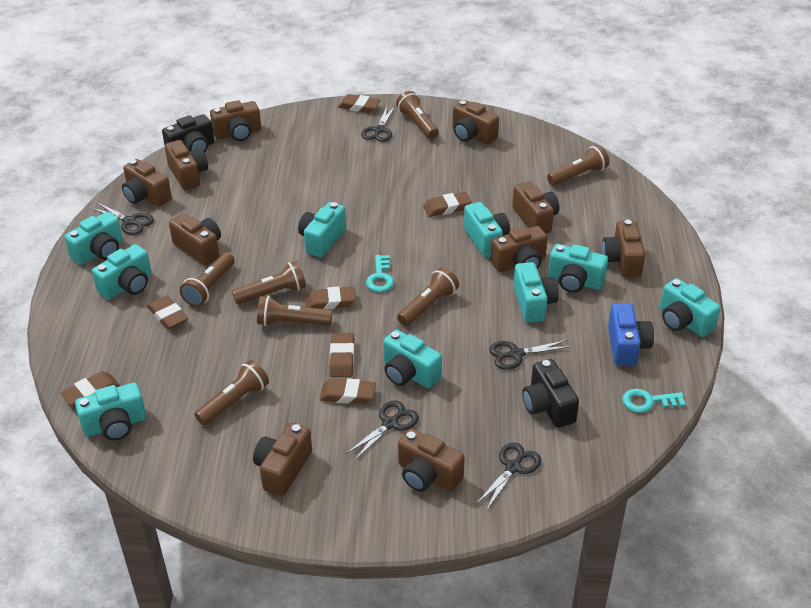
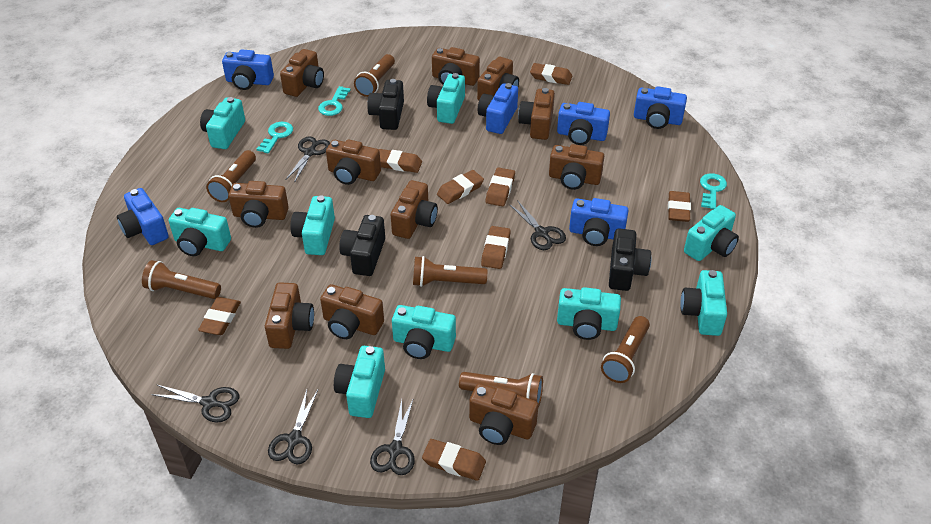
black camera: 2 -> 3
blue camera: 1 -> 6
brown camera: 10 -> 11
brown eraser: 7 -> 8
brown flashlight: 7 -> 6
turquoise key: 2 -> 3

